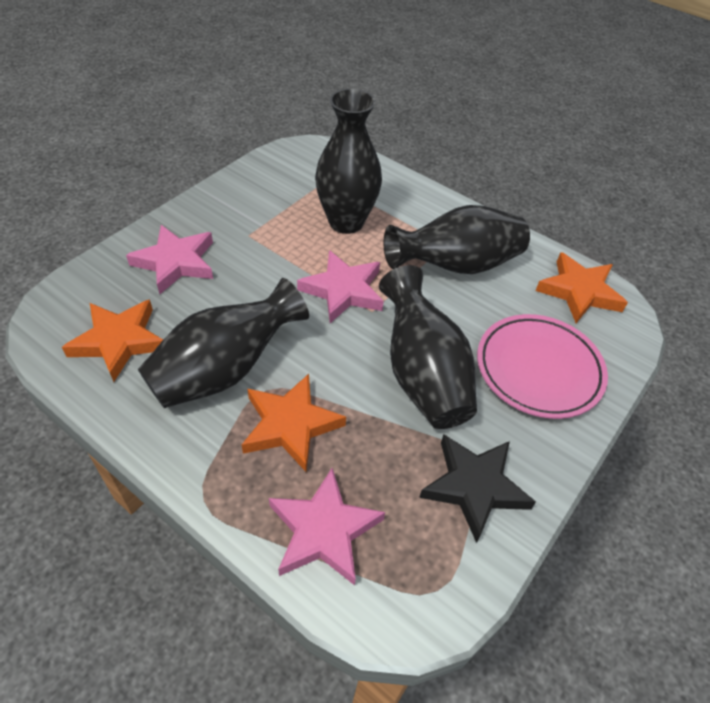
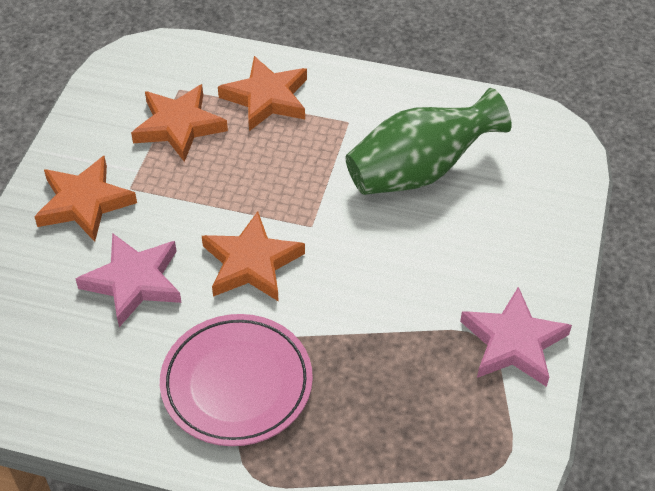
black star: 1 -> 0
black vase: 4 -> 0
green vase: 0 -> 1
orange star: 3 -> 4
pink star: 3 -> 2

